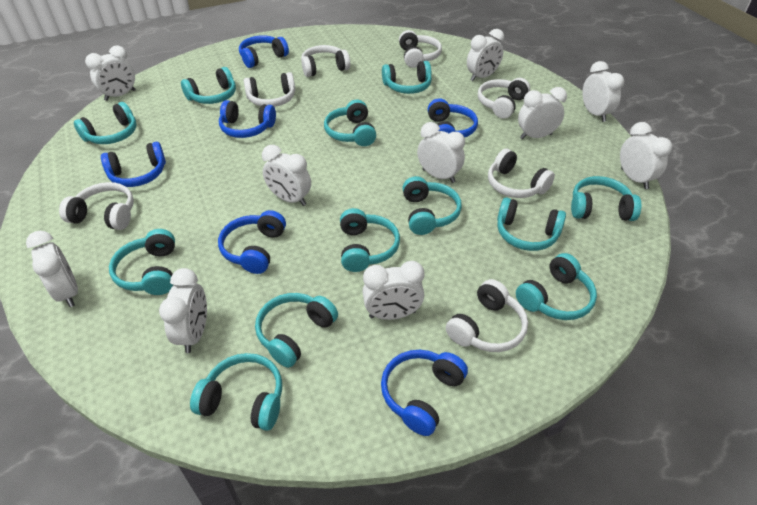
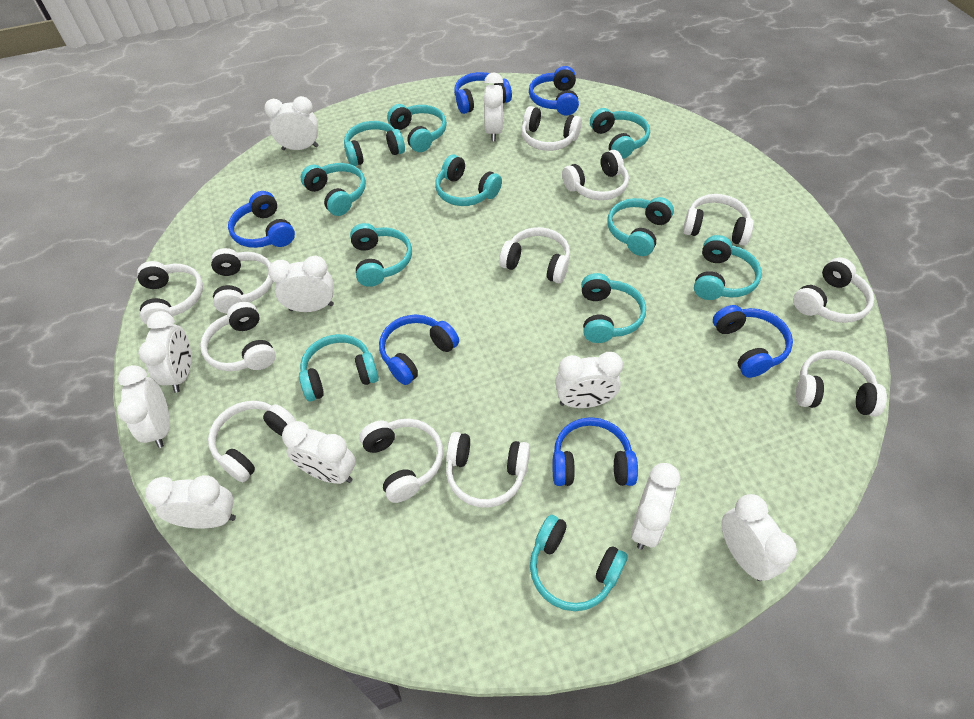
turquoise headphones: 12 -> 11
white headphones: 7 -> 12

